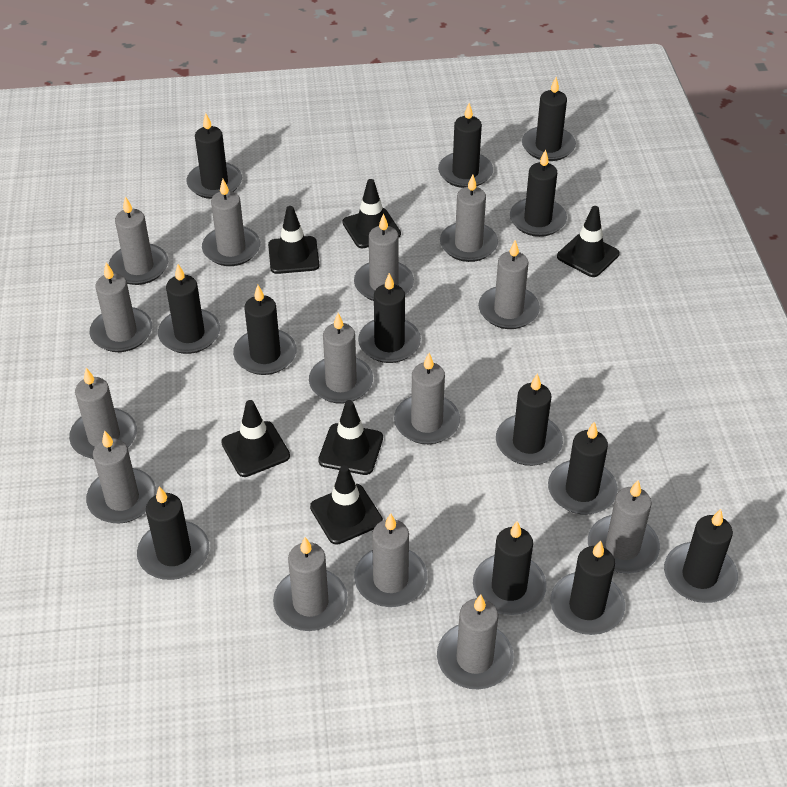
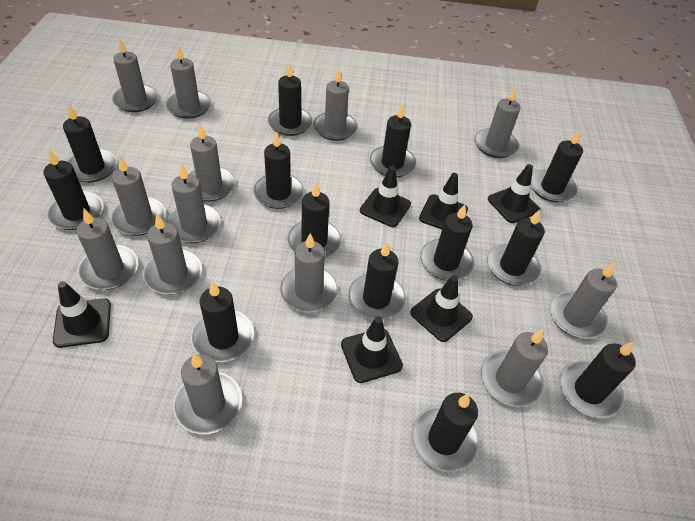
grey candle: 14 -> 13

